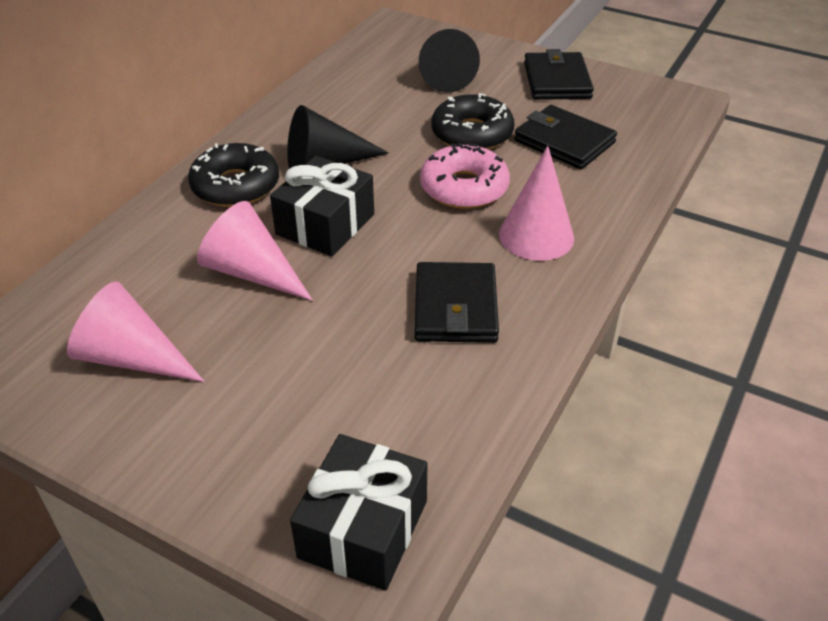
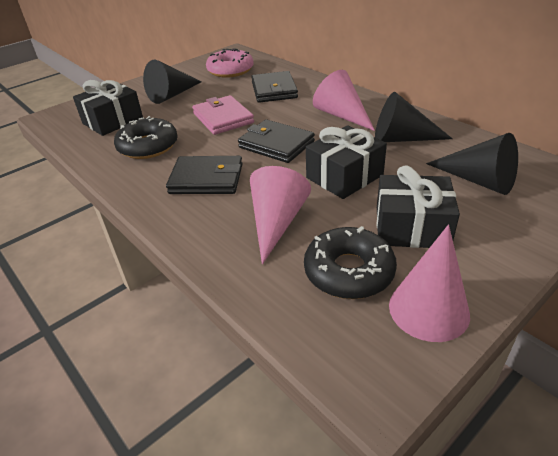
black cone: 2 -> 3
black gift: 2 -> 3
pink wallet: 0 -> 1

